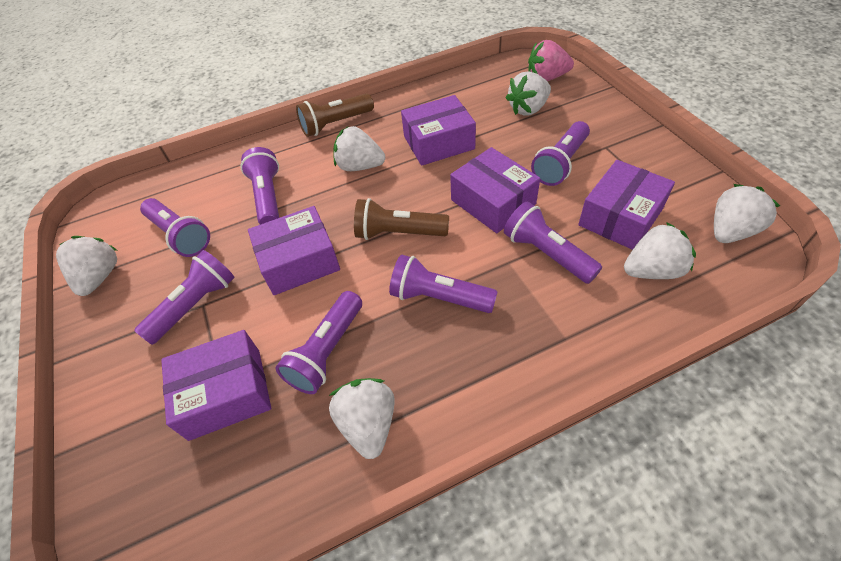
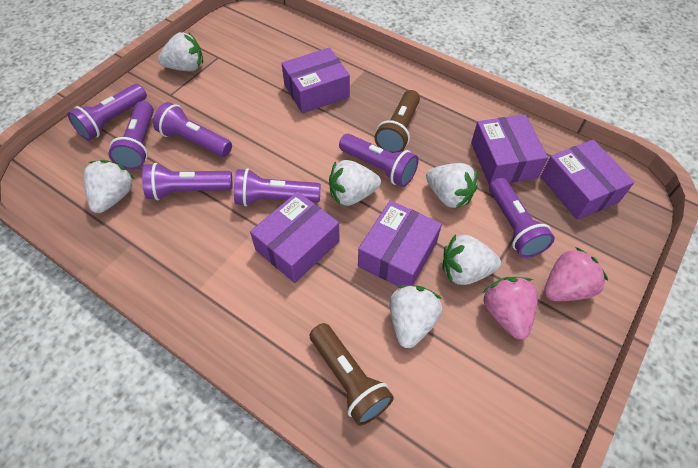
pink strawberry: 1 -> 2

